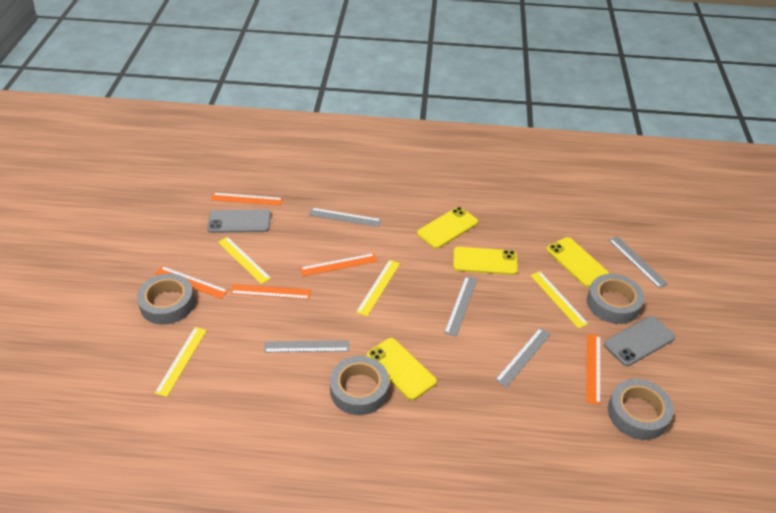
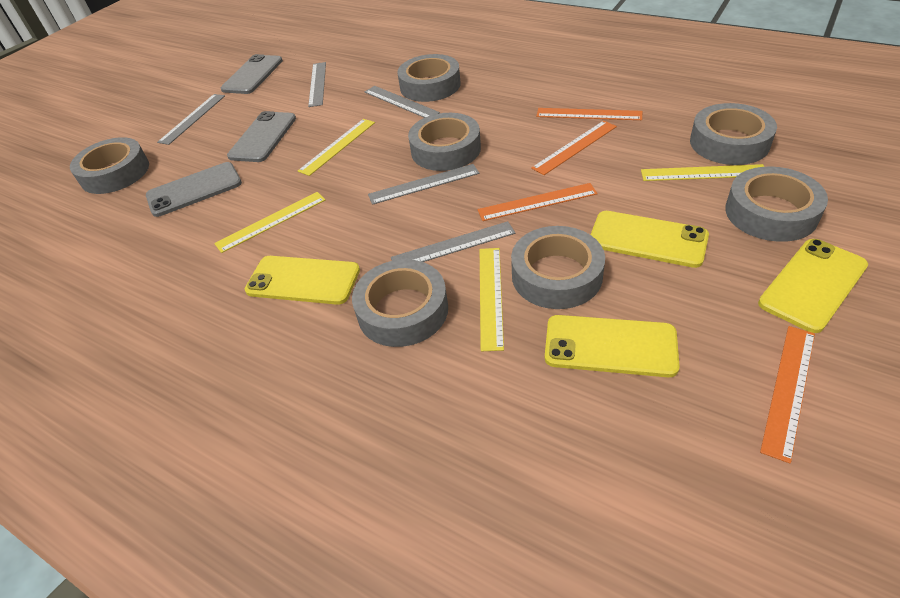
grey phone: 2 -> 3
grey tape: 4 -> 7
orange ruler: 5 -> 4

